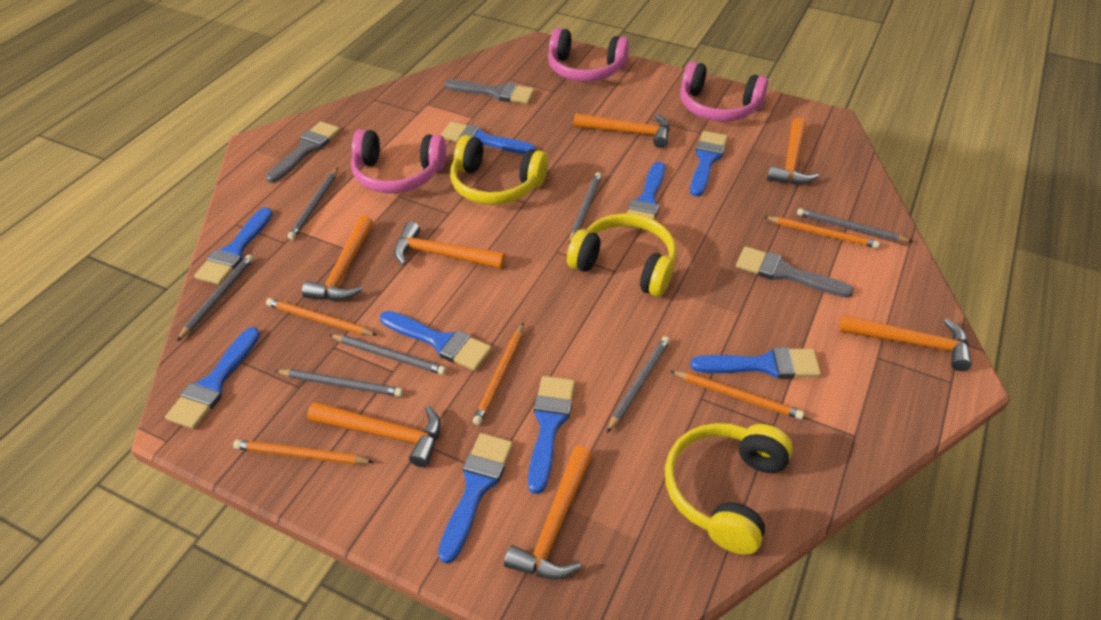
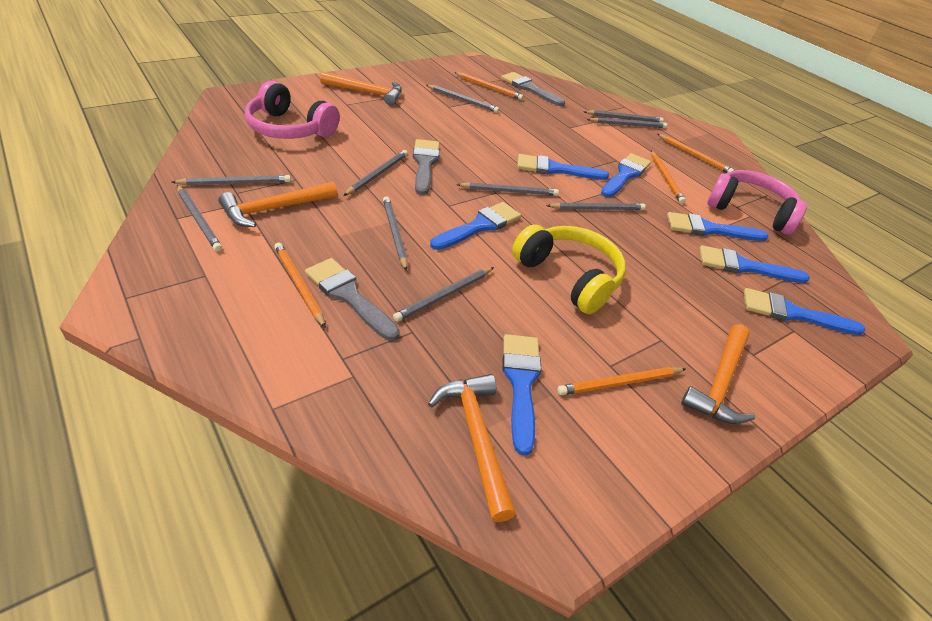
blue brush: 9 -> 7
grey pencil: 7 -> 10
orange hammer: 7 -> 4
pink headphones: 3 -> 2
yellow headphones: 3 -> 1

